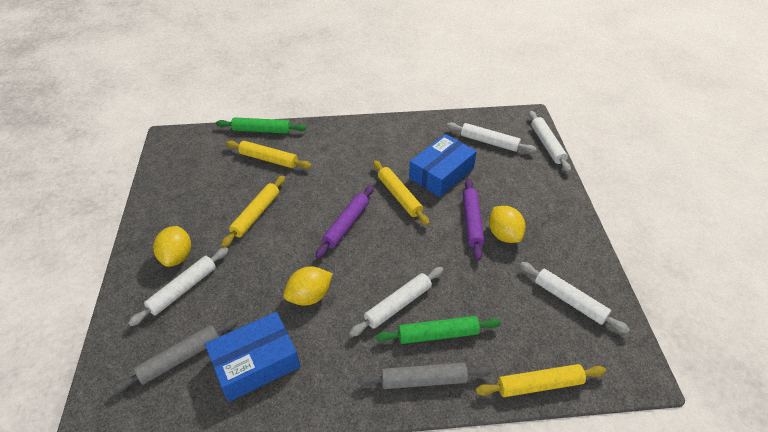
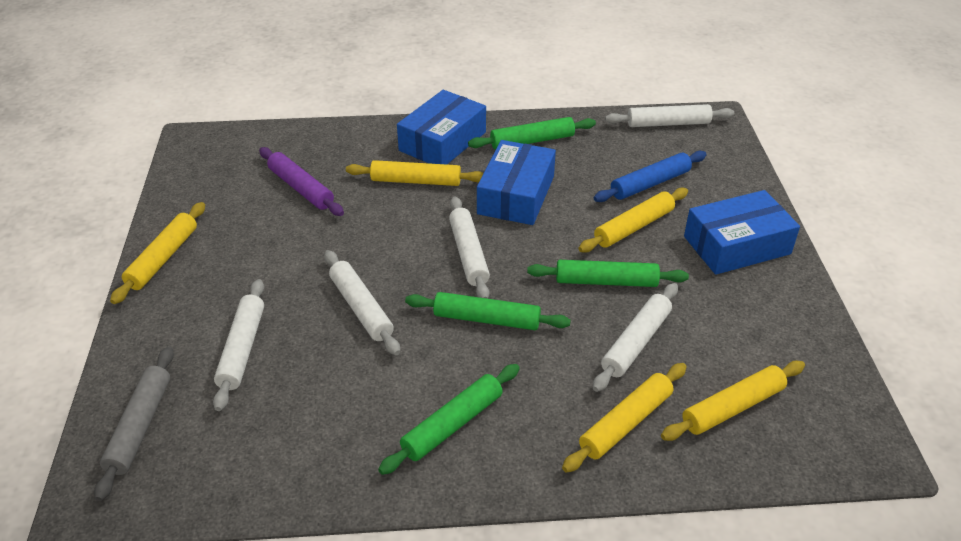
blue box: 2 -> 3
blue rolling pin: 0 -> 1
green rolling pin: 2 -> 4
grey rolling pin: 2 -> 1
purple rolling pin: 2 -> 1
yellow lemon: 3 -> 0
yellow rolling pin: 4 -> 5

